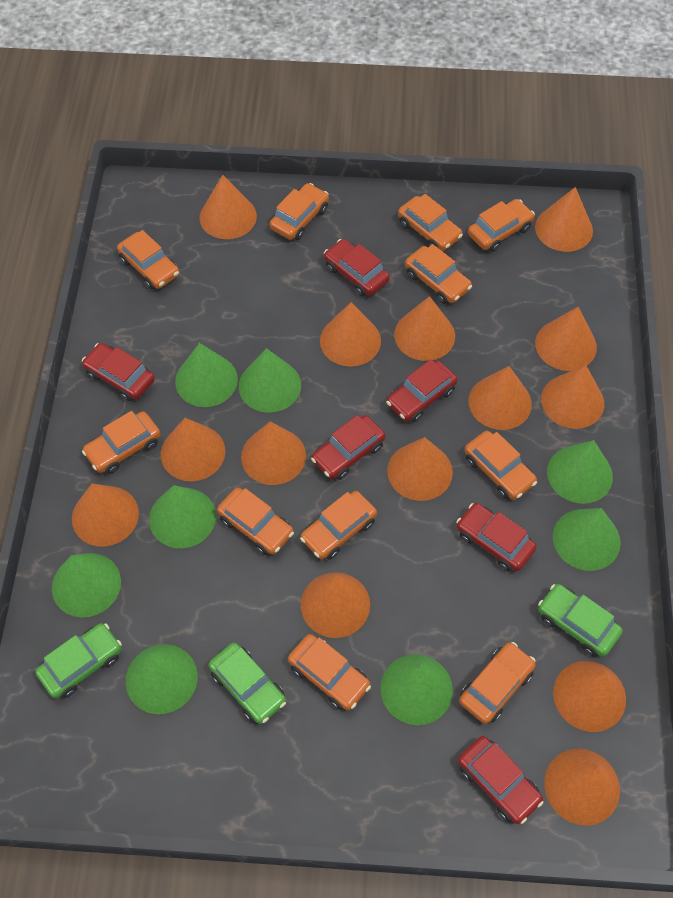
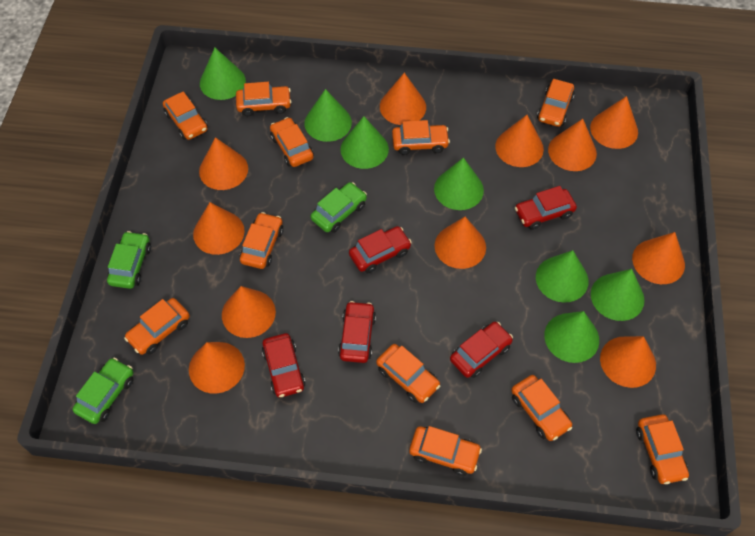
green cone: 8 -> 7
orange cone: 14 -> 11
red car: 6 -> 5

